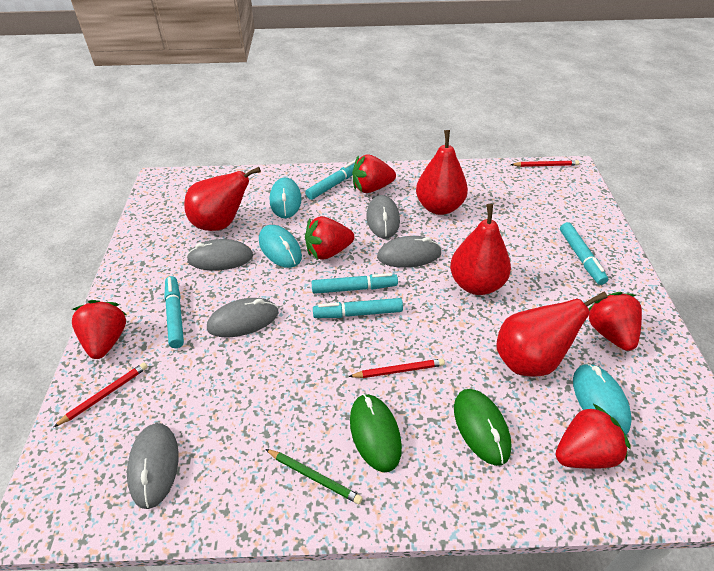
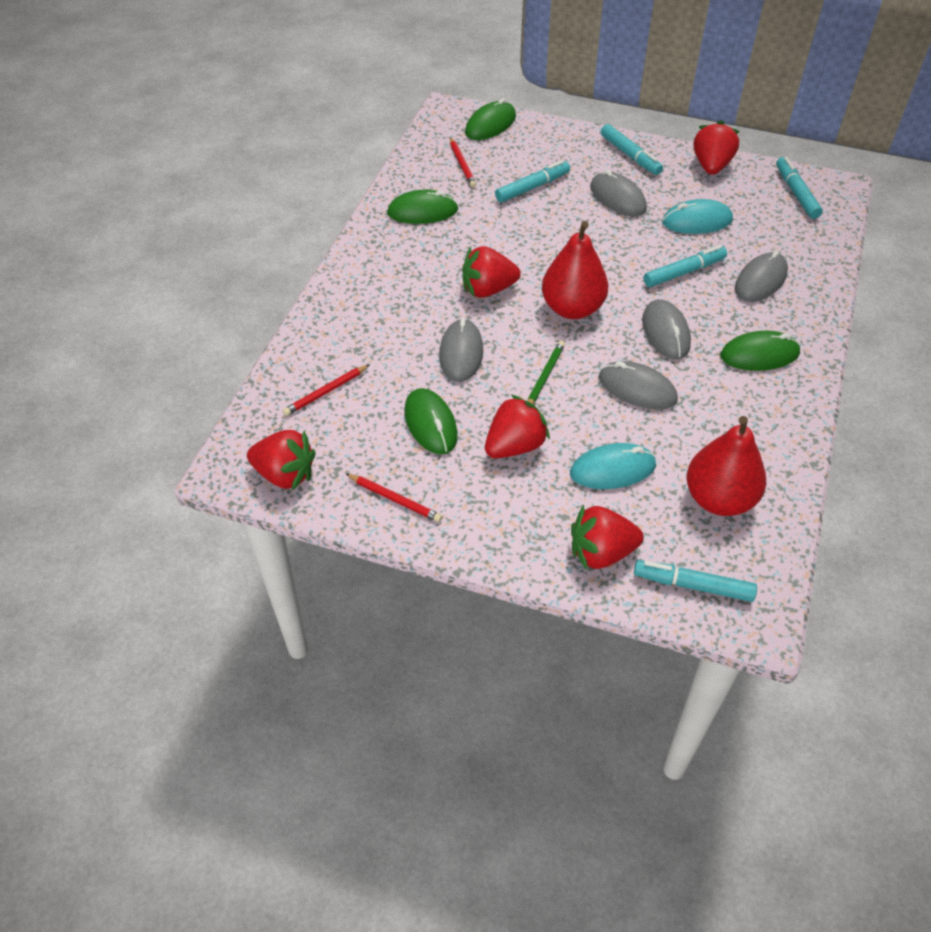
green mouse: 2 -> 4
red pear: 4 -> 2
turquoise mouse: 3 -> 2

